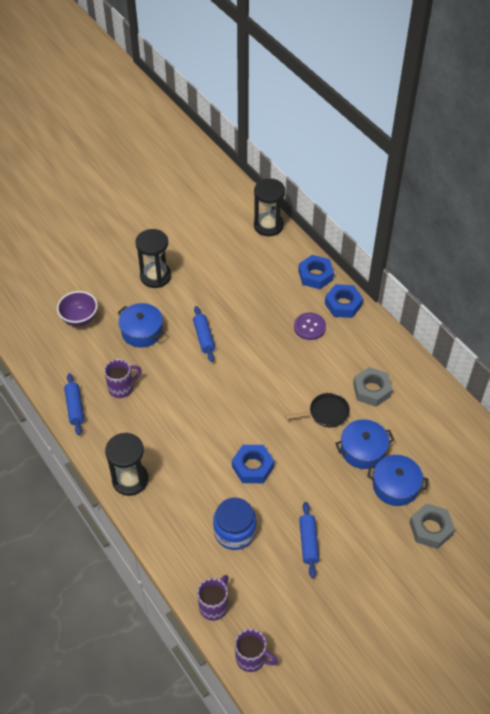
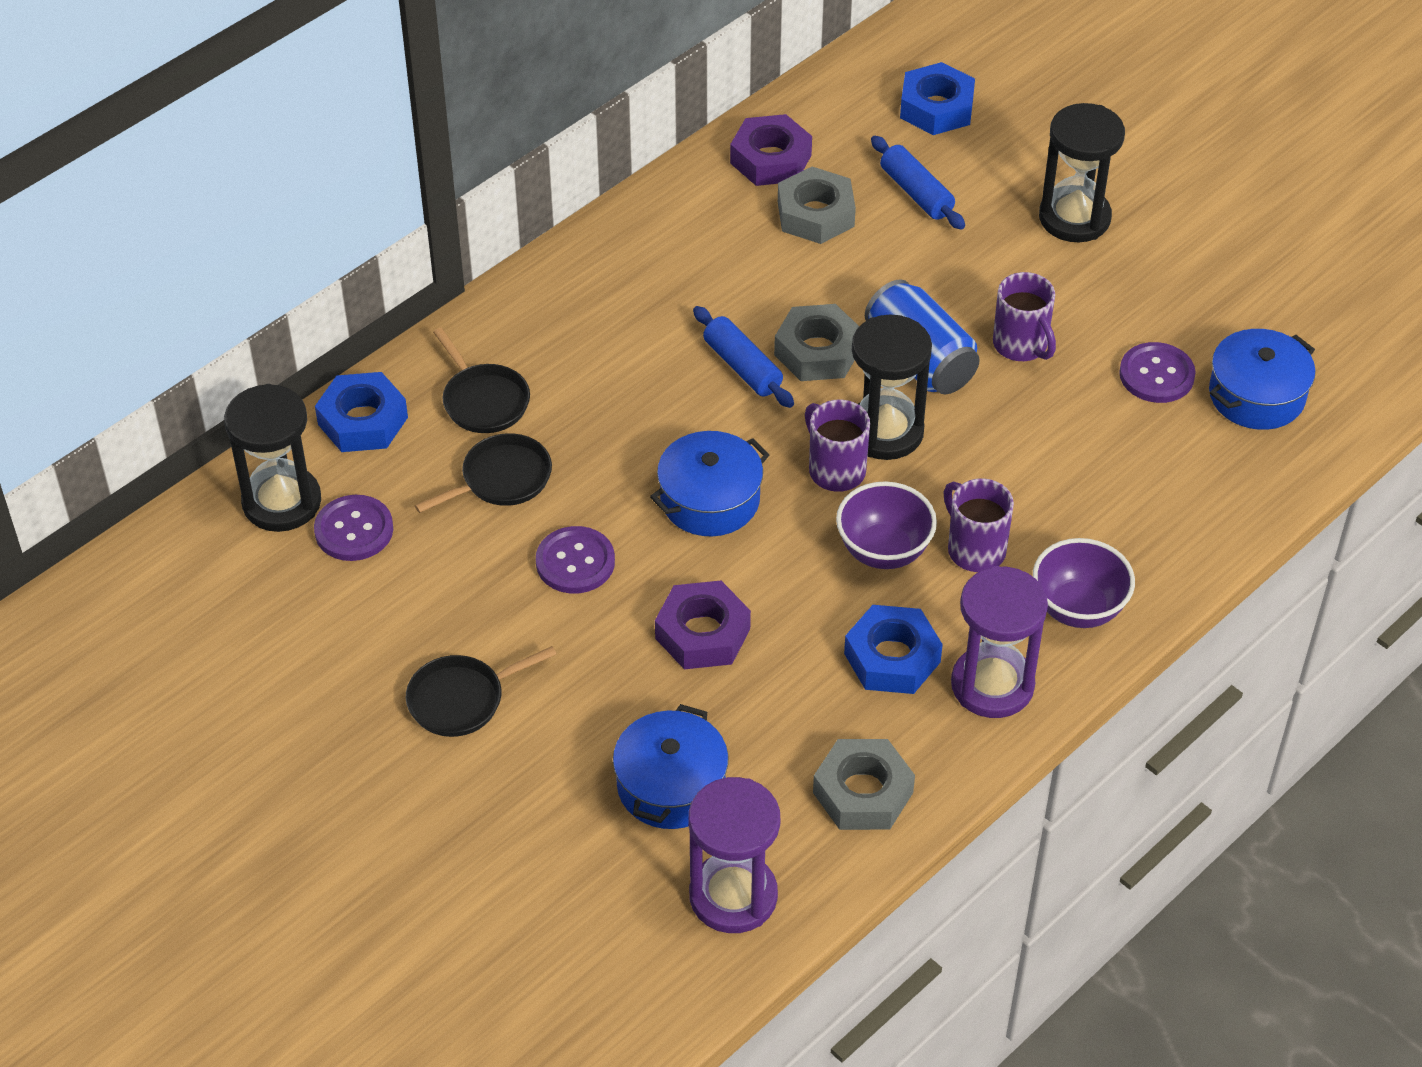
black pan: 1 -> 3
blue can: 0 -> 1
blue jar: 1 -> 0
blue rolling pin: 3 -> 2
grey nut: 2 -> 3
purple bowl: 1 -> 2
purple button: 1 -> 3
purple hourglass: 0 -> 2
purple nut: 0 -> 2

